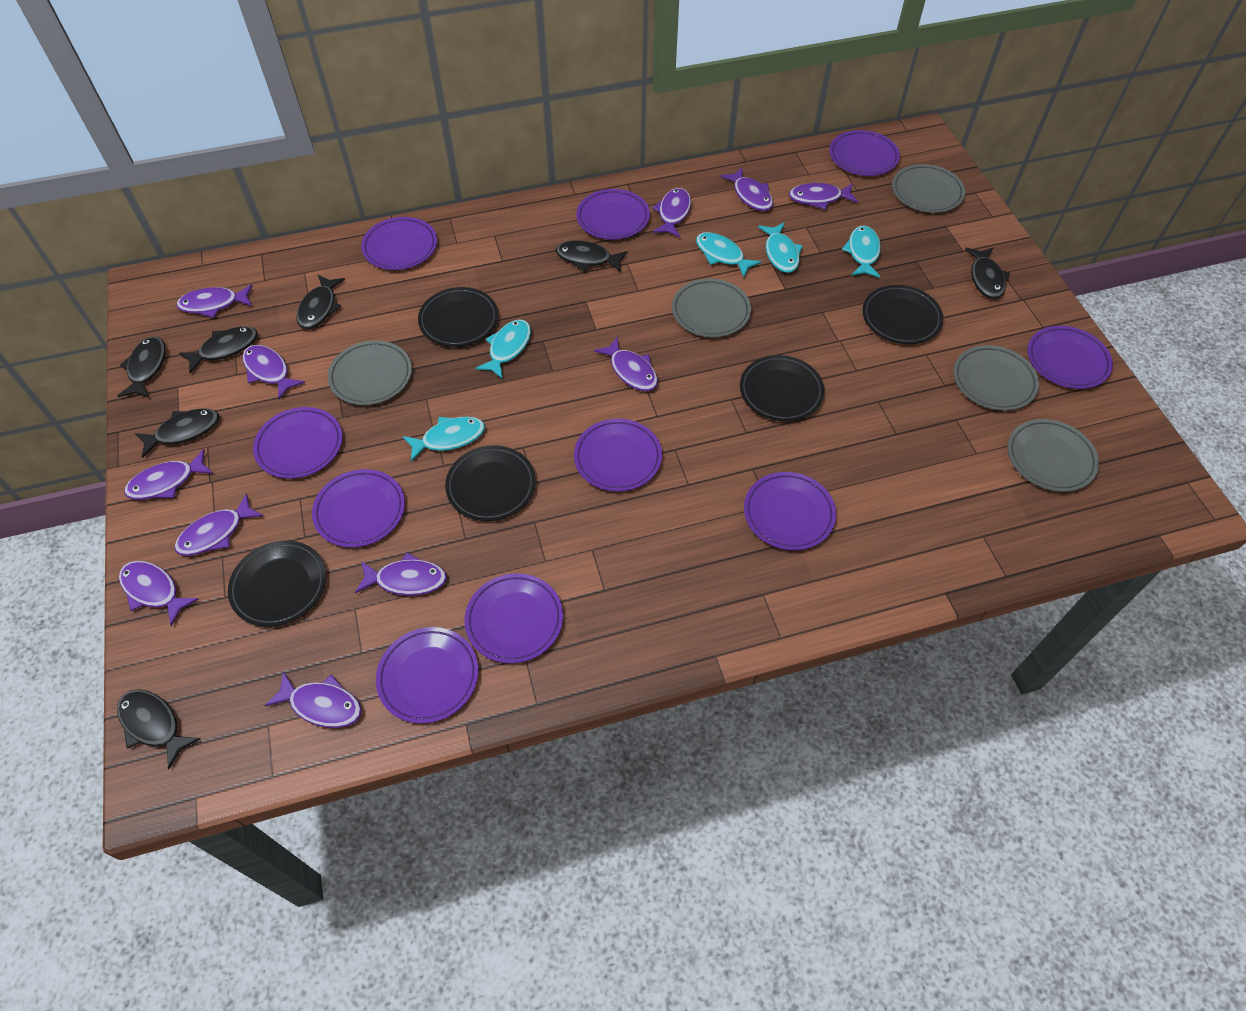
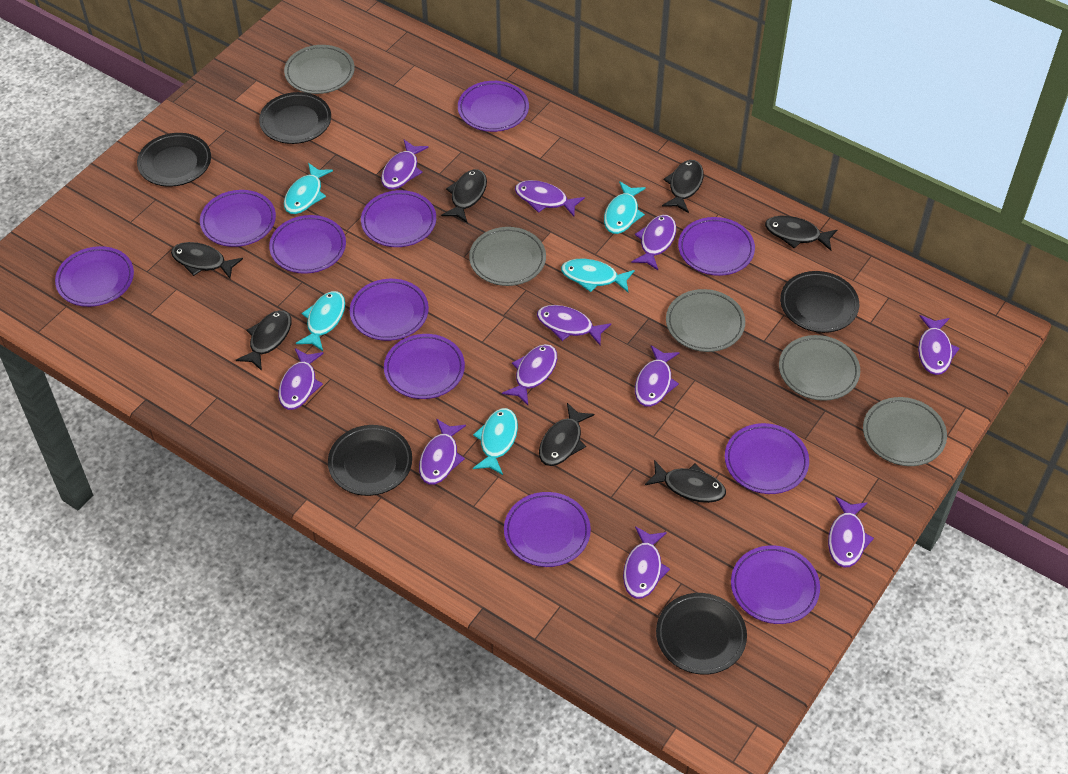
purple plate: 10 -> 11

